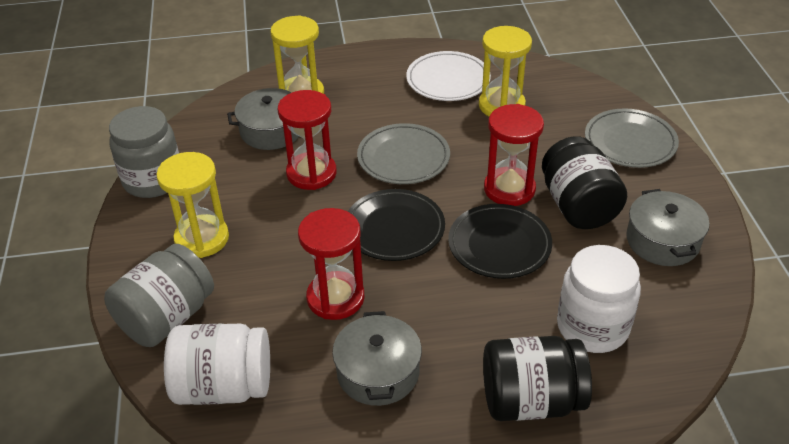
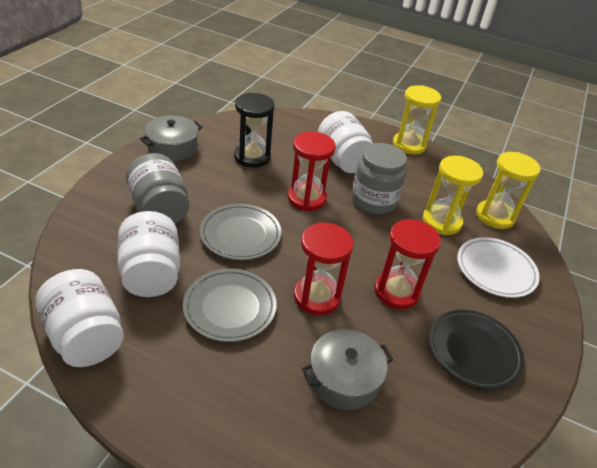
black hourglass: 0 -> 1
black jar: 2 -> 0
black plate: 2 -> 1
grey pot: 3 -> 2
white jar: 2 -> 3

